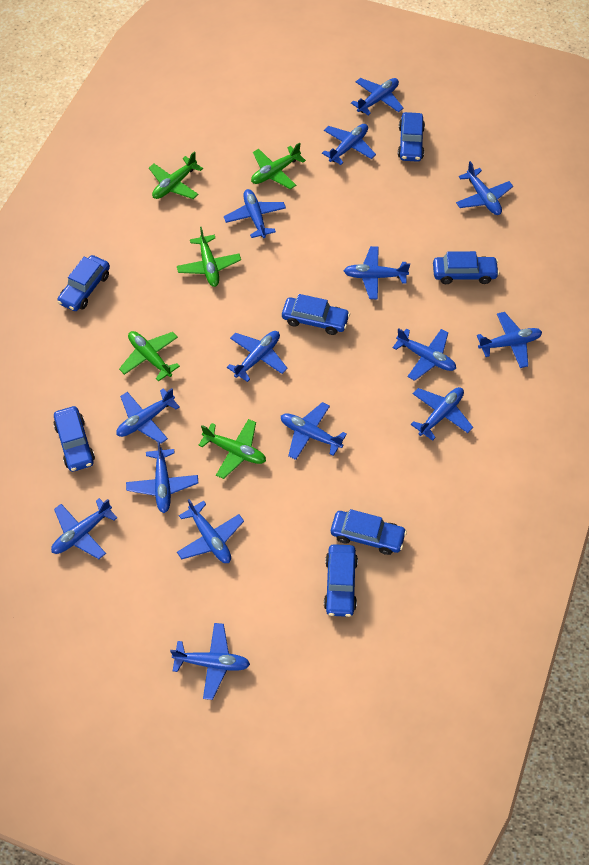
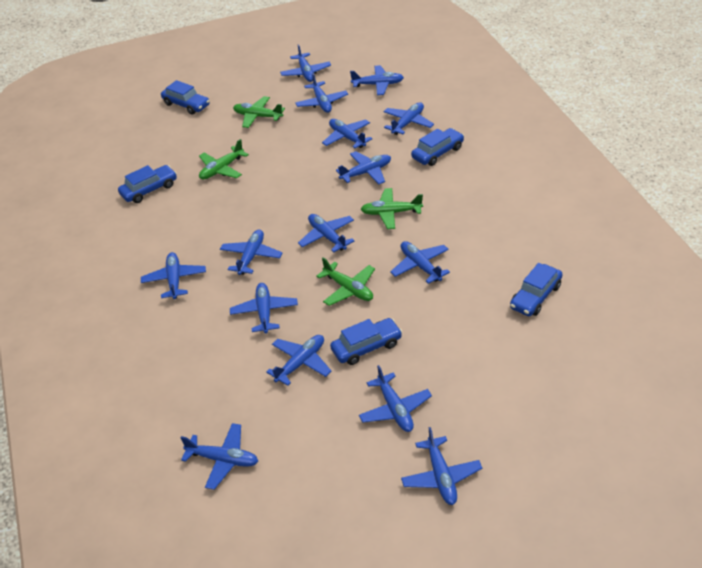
blue car: 7 -> 5
green plane: 5 -> 4

